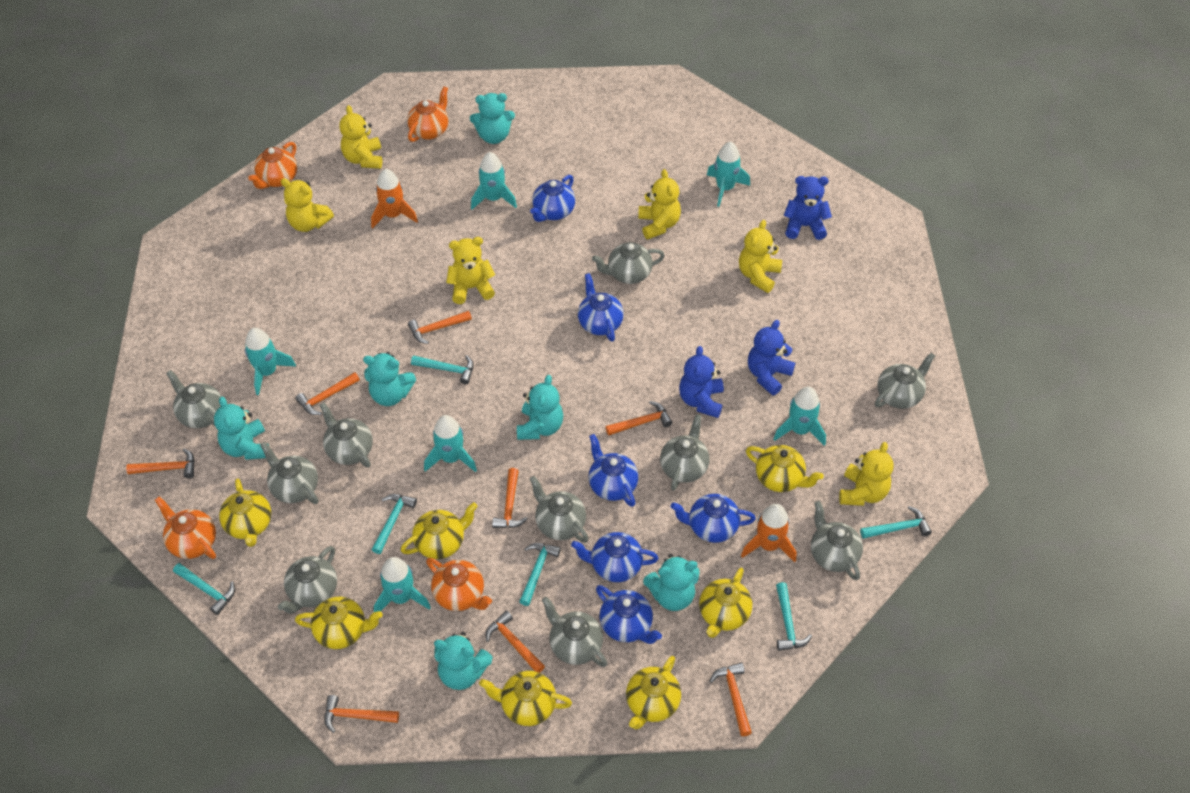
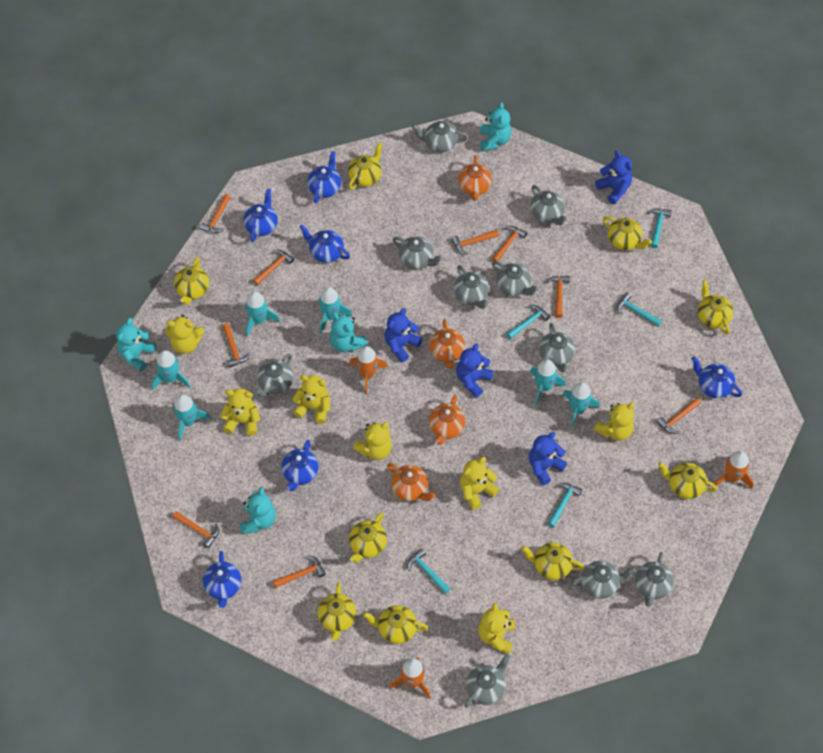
blue teddy bear: 3 -> 4
orange hammer: 8 -> 9
orange rocket: 2 -> 3
turquoise hammer: 6 -> 5
turquoise teddy bear: 6 -> 4
yellow teapot: 7 -> 9
yellow teddy bear: 6 -> 7

